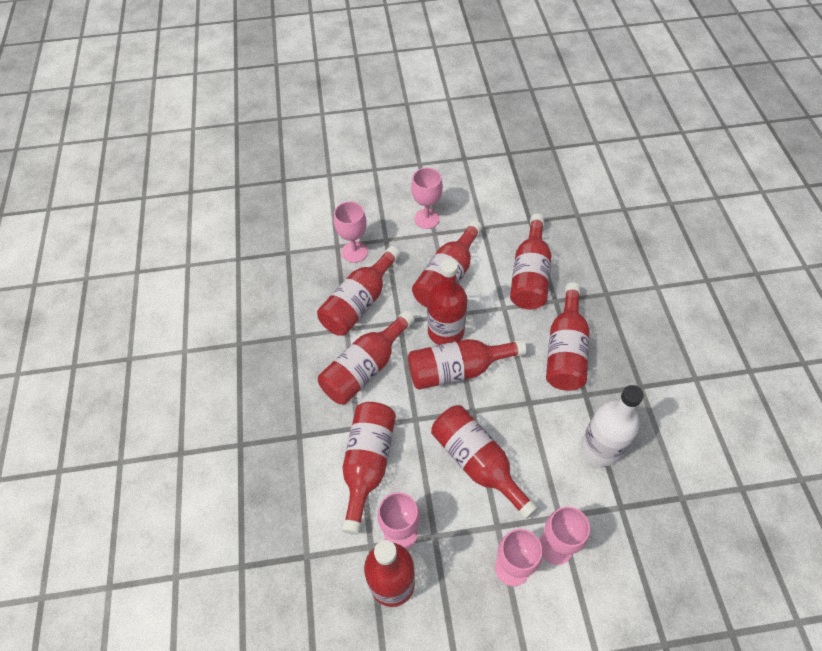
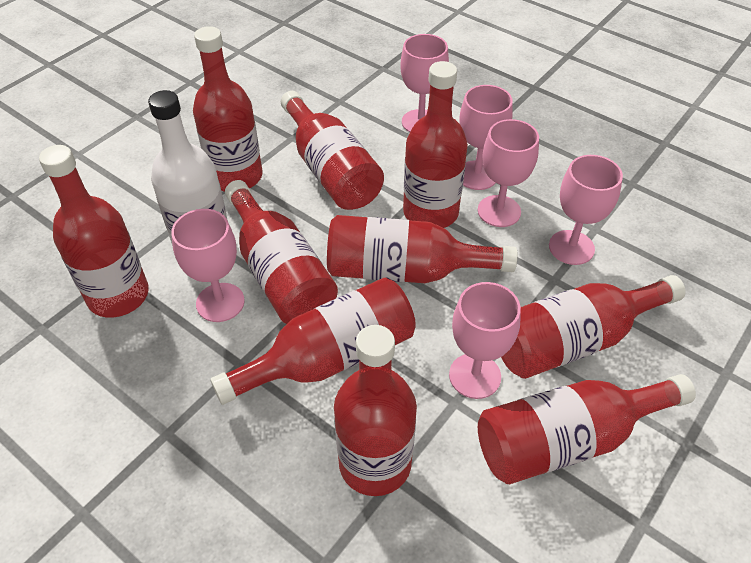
pink goblet: 5 -> 6

